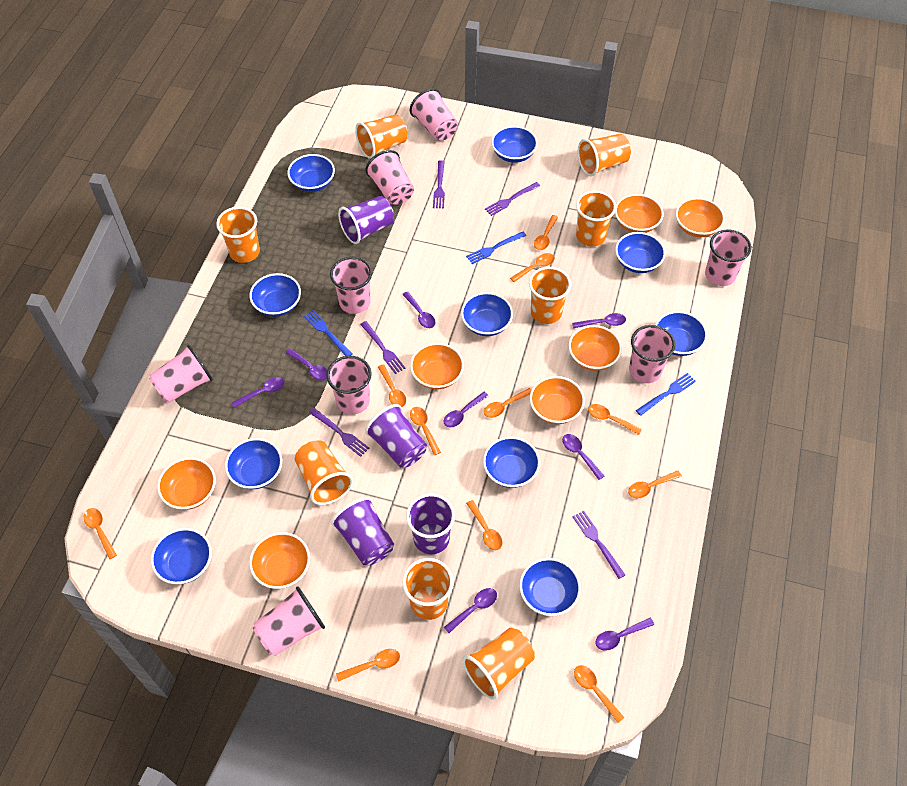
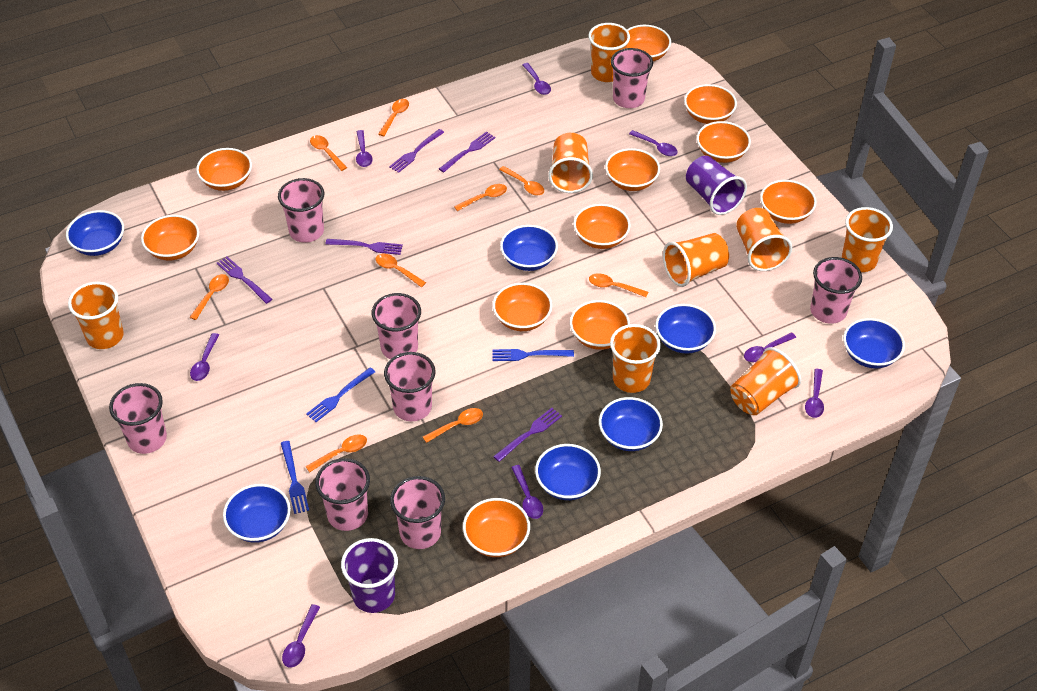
blue bowl: 10 -> 7
orange bowl: 7 -> 11
orange spoon: 11 -> 9
purple cup: 4 -> 2

